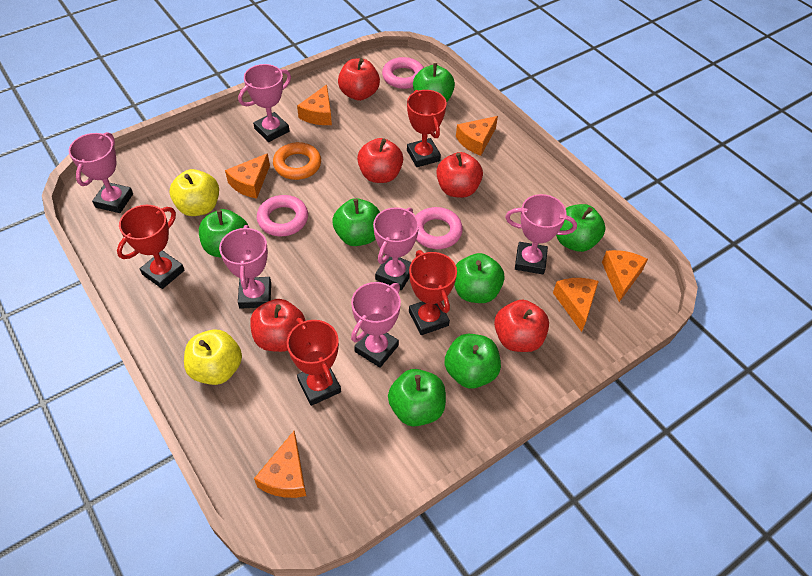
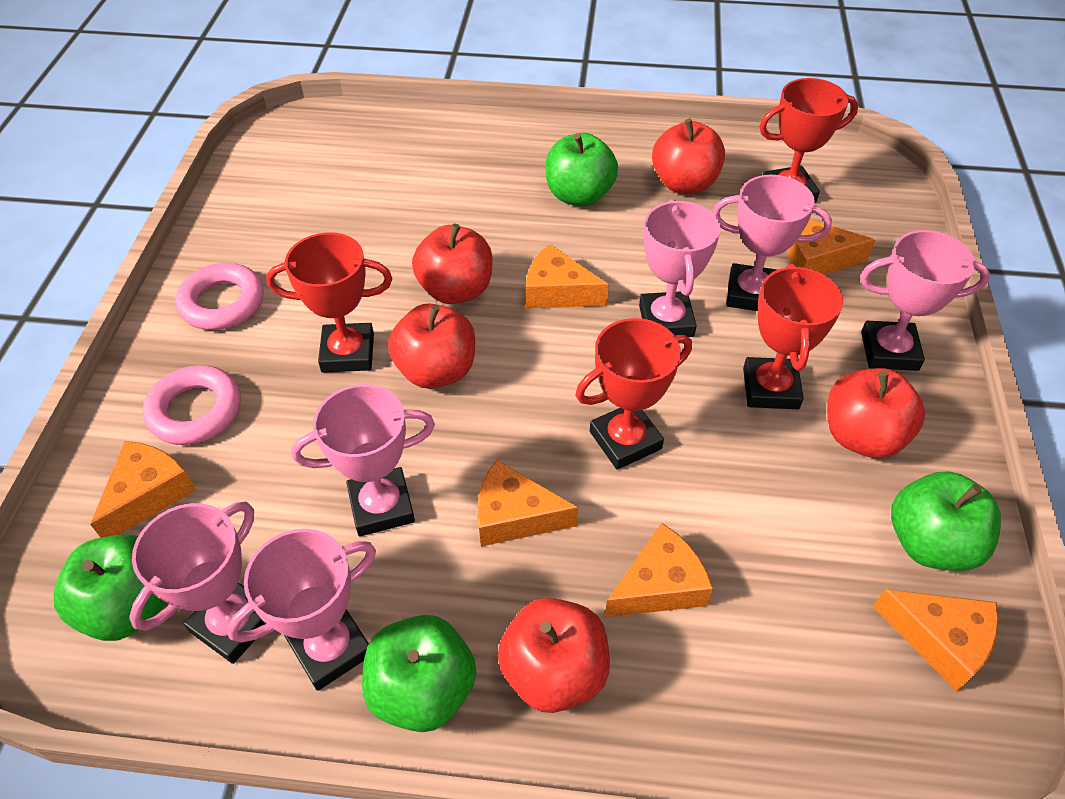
green apple: 7 -> 4
orange ring: 1 -> 0
pink ring: 3 -> 2
yellow apple: 2 -> 0

